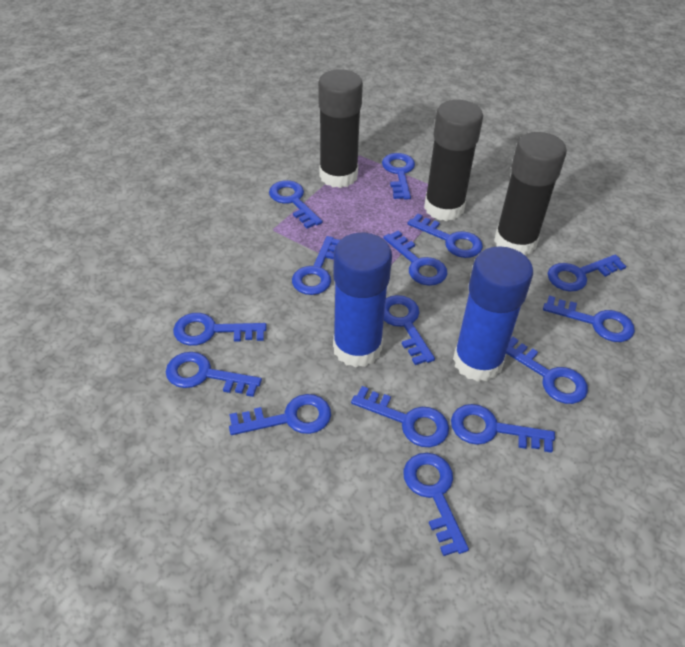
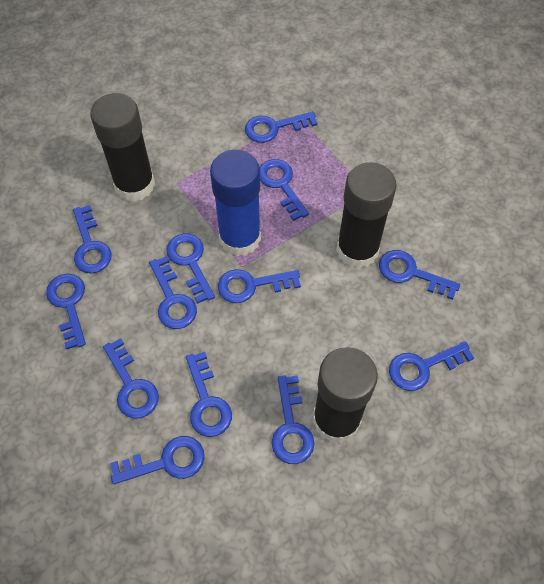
blue glue stick: 2 -> 1
blue key: 15 -> 13

